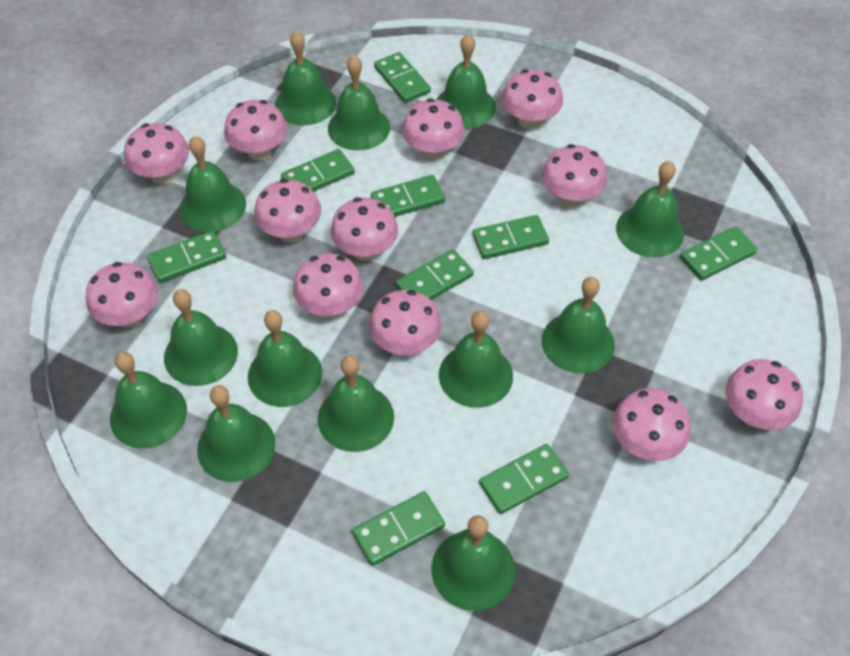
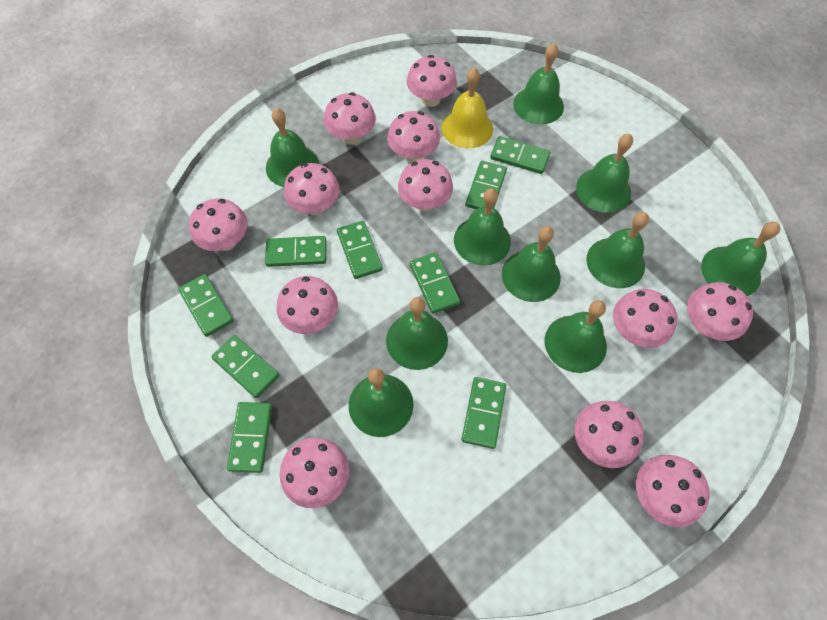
green bell: 13 -> 10
yellow bell: 0 -> 1

